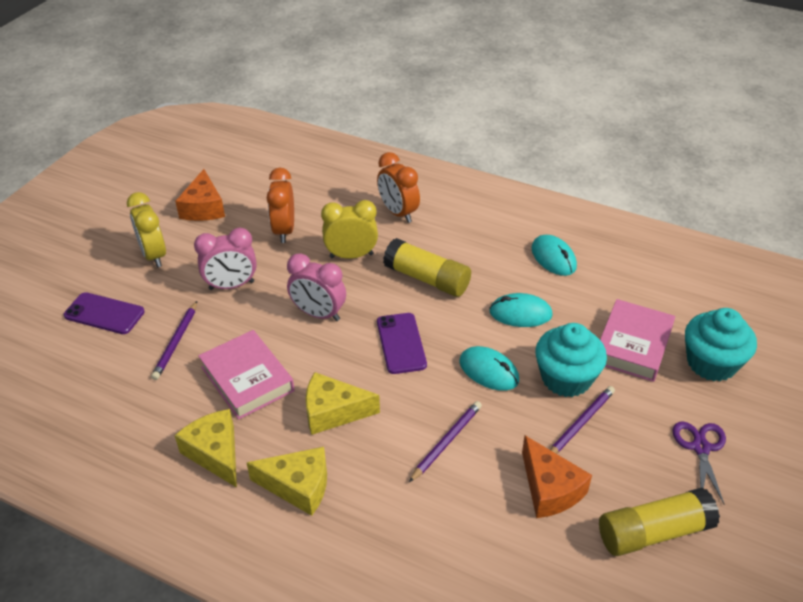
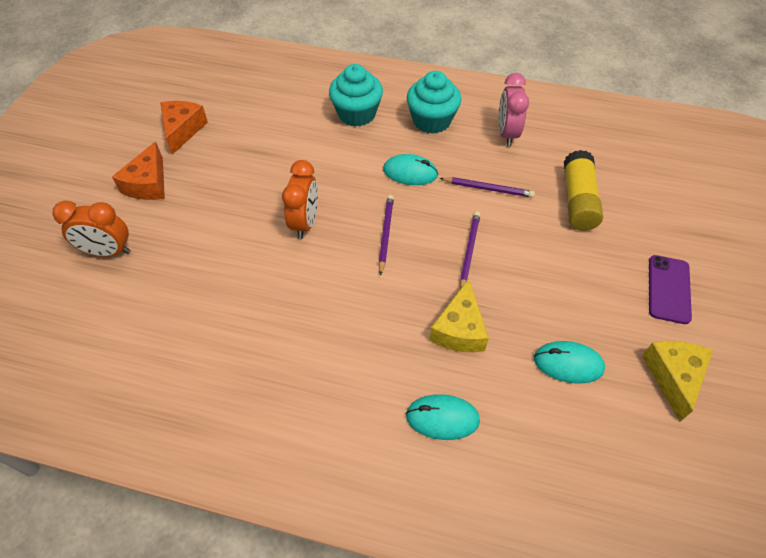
pink book: 2 -> 0
pink clock: 2 -> 1
purple phone: 2 -> 1
purple scissors: 1 -> 0
yellow cheese: 3 -> 2
yellow clock: 2 -> 0
yellow glue stick: 2 -> 1

